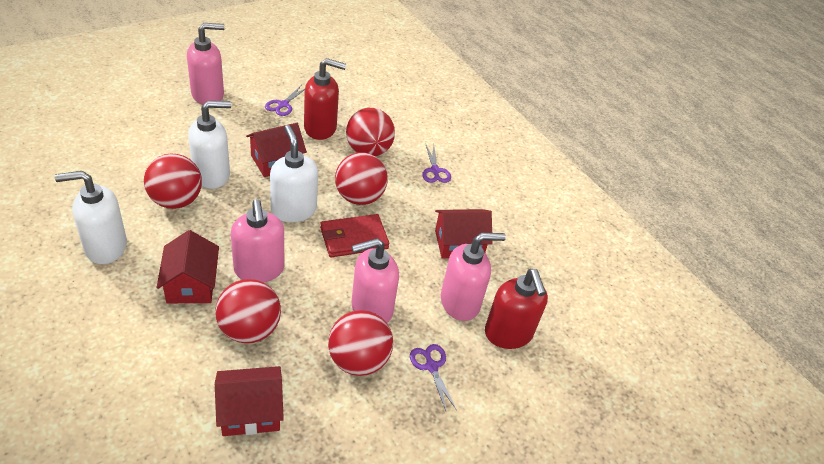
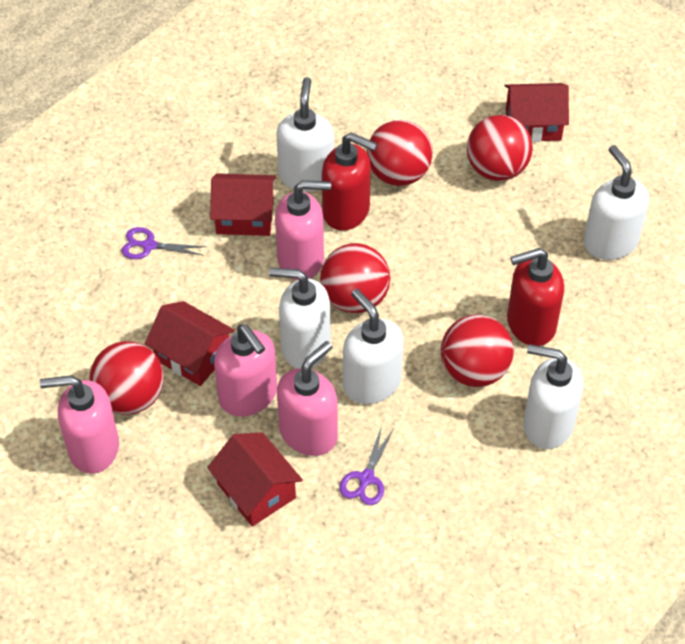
purple scissors: 3 -> 2
red wallet: 1 -> 0
white soap dispenser: 3 -> 5

